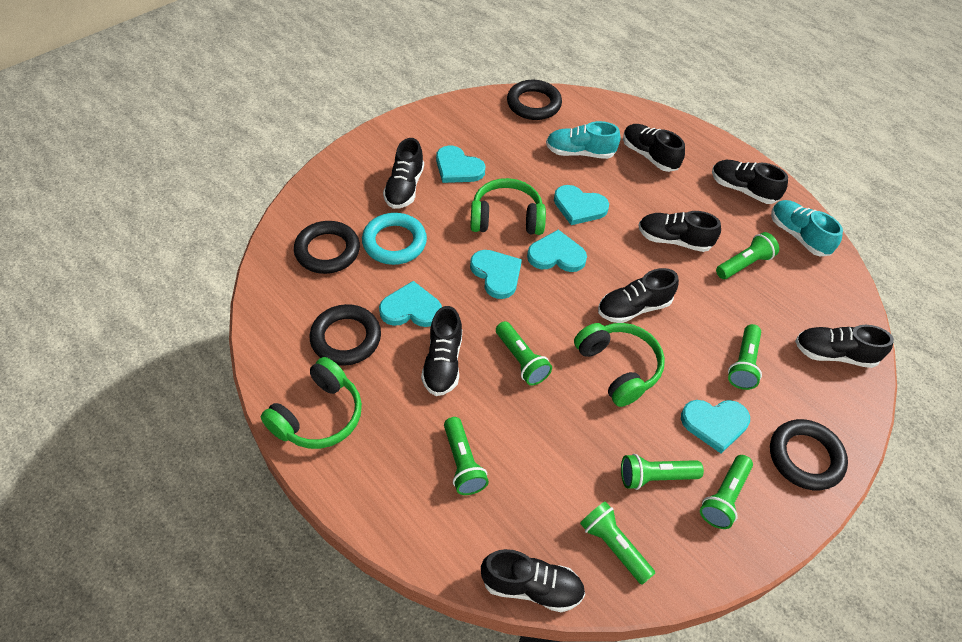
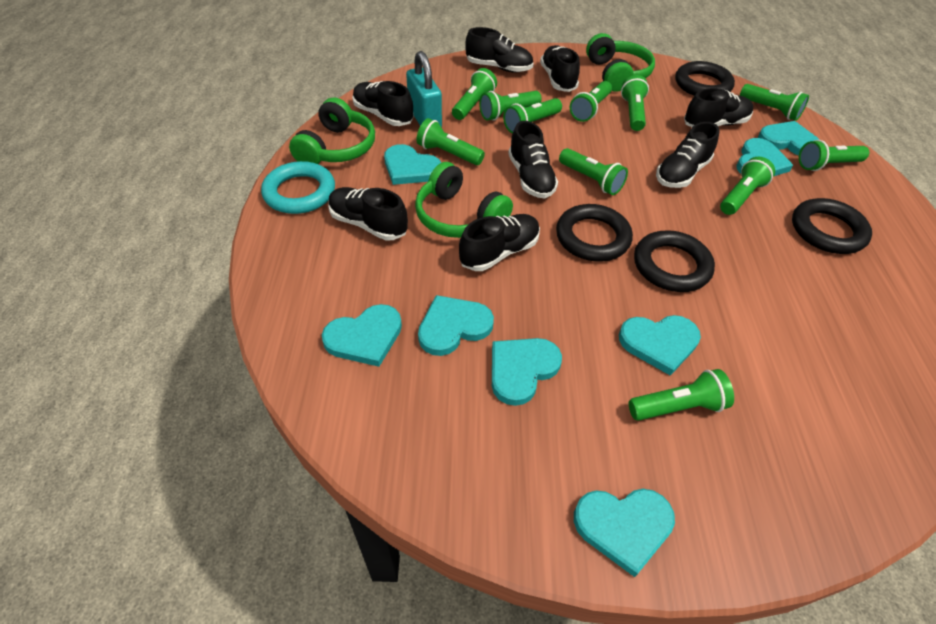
green flashlight: 7 -> 11
turquoise heart: 6 -> 8
turquoise padlock: 0 -> 1
turquoise shoe: 2 -> 0

